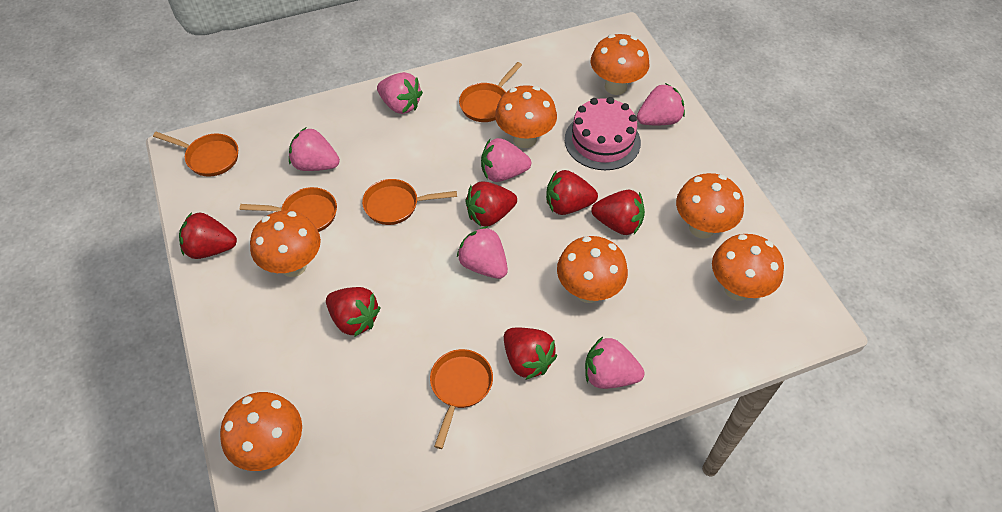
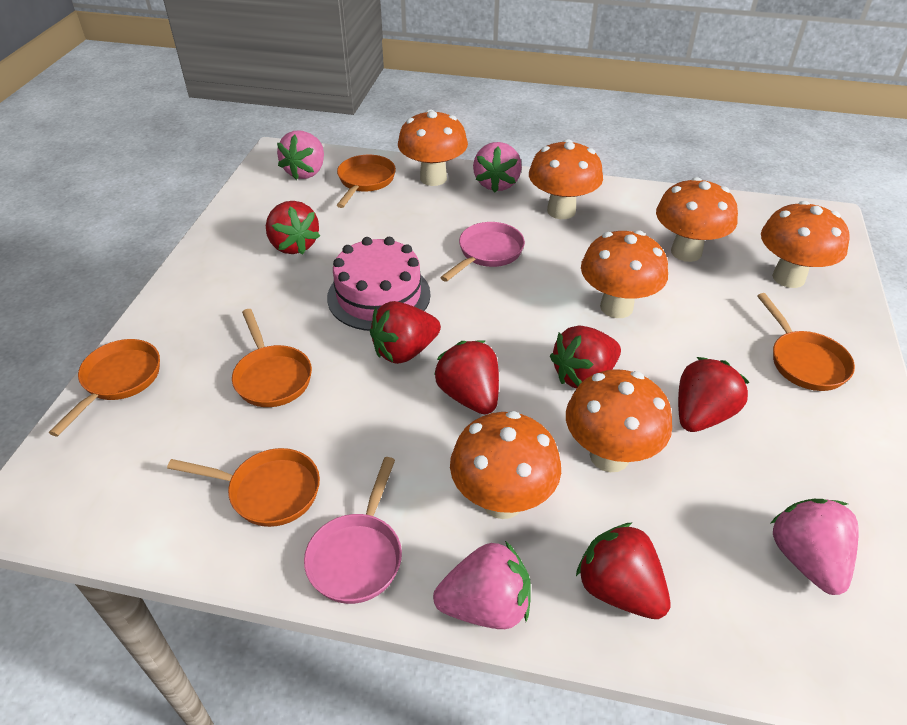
pink pan: 0 -> 2
pink strawberry: 6 -> 4

